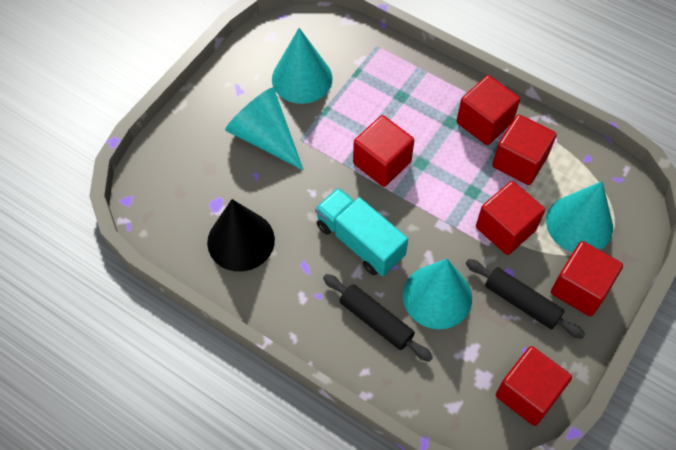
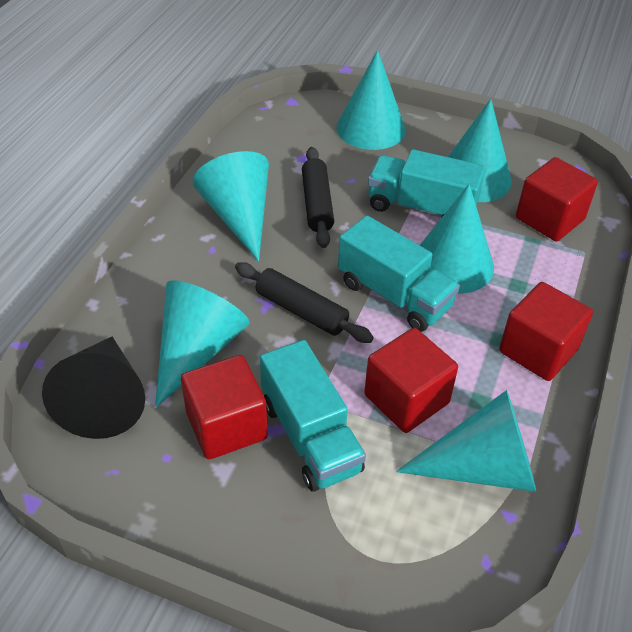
red cube: 6 -> 4
turquoise cone: 4 -> 6
turquoise truck: 1 -> 3

